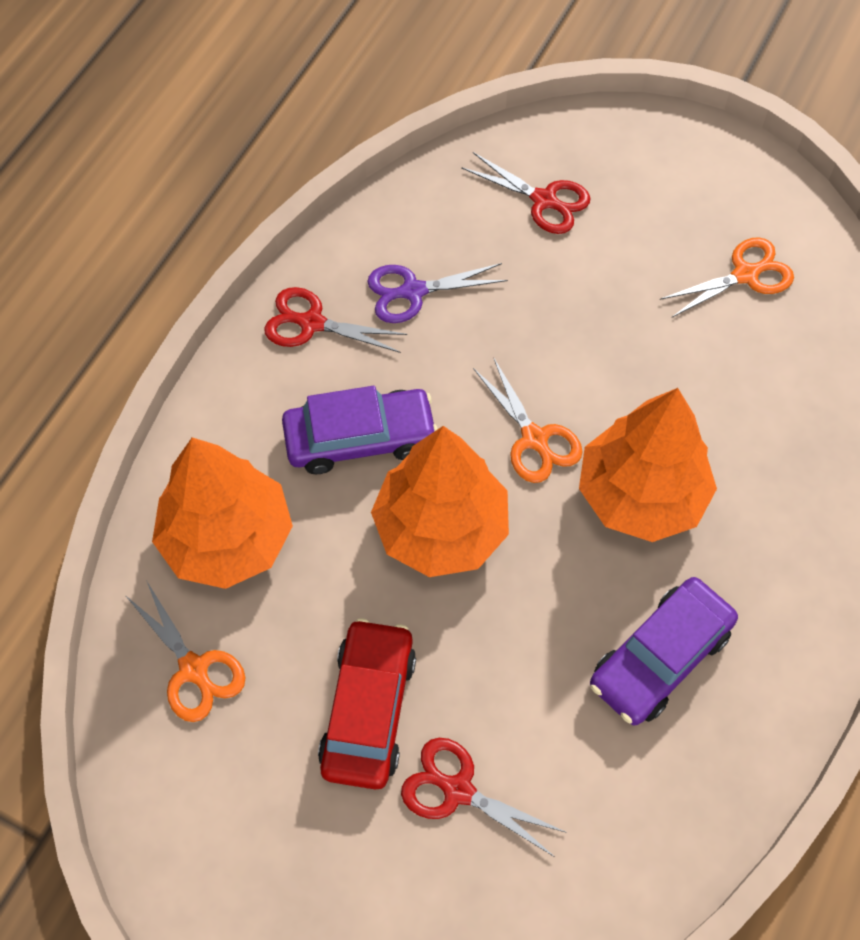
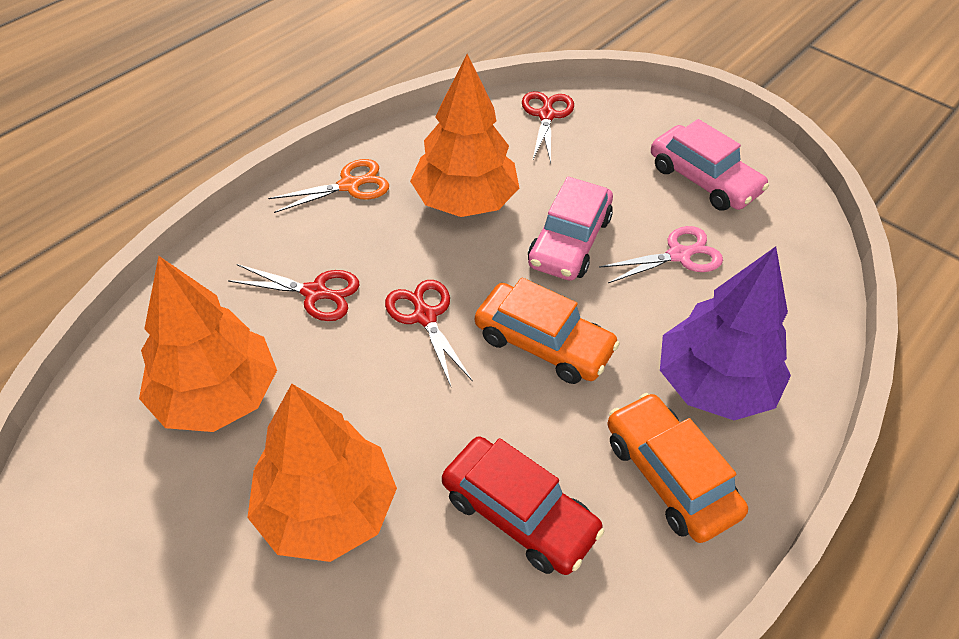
orange car: 0 -> 2
orange scissors: 3 -> 1
pink car: 0 -> 2
pink scissors: 0 -> 1
purple car: 2 -> 0
purple scissors: 1 -> 0
purple tree: 0 -> 1

